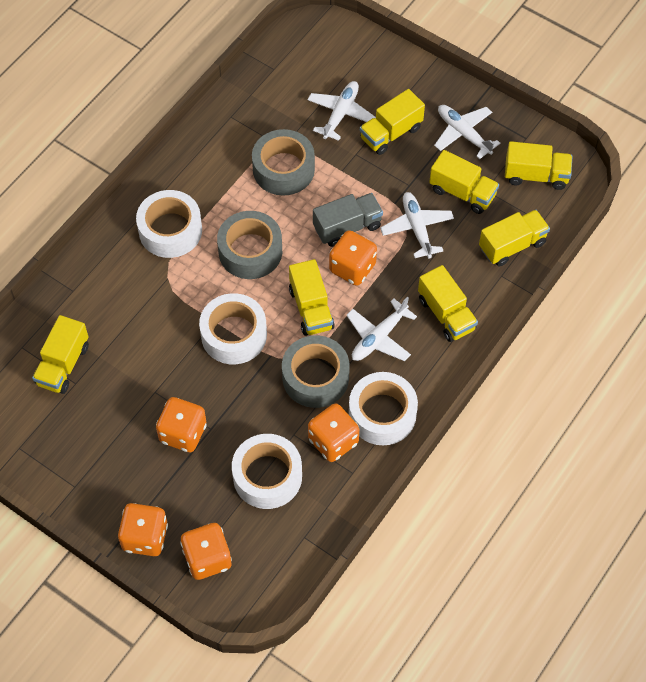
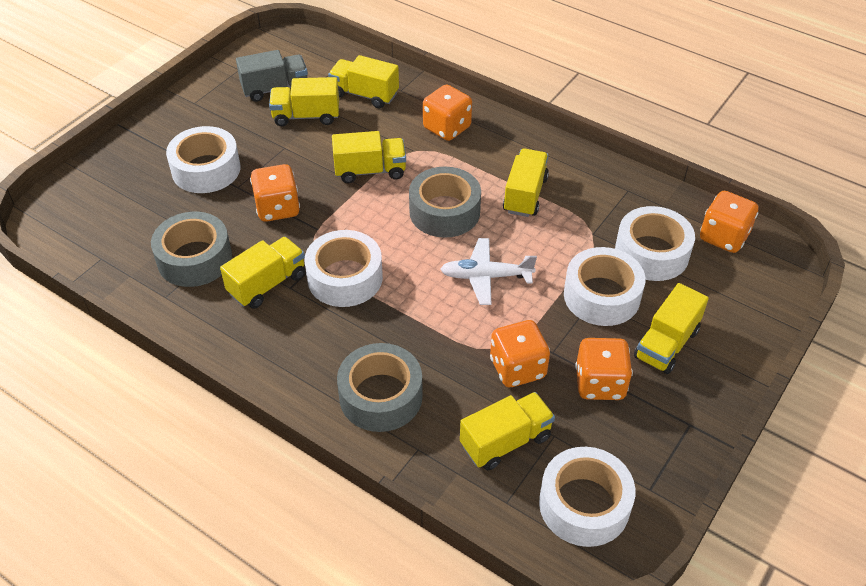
white plane: 4 -> 1
white tape: 4 -> 5

